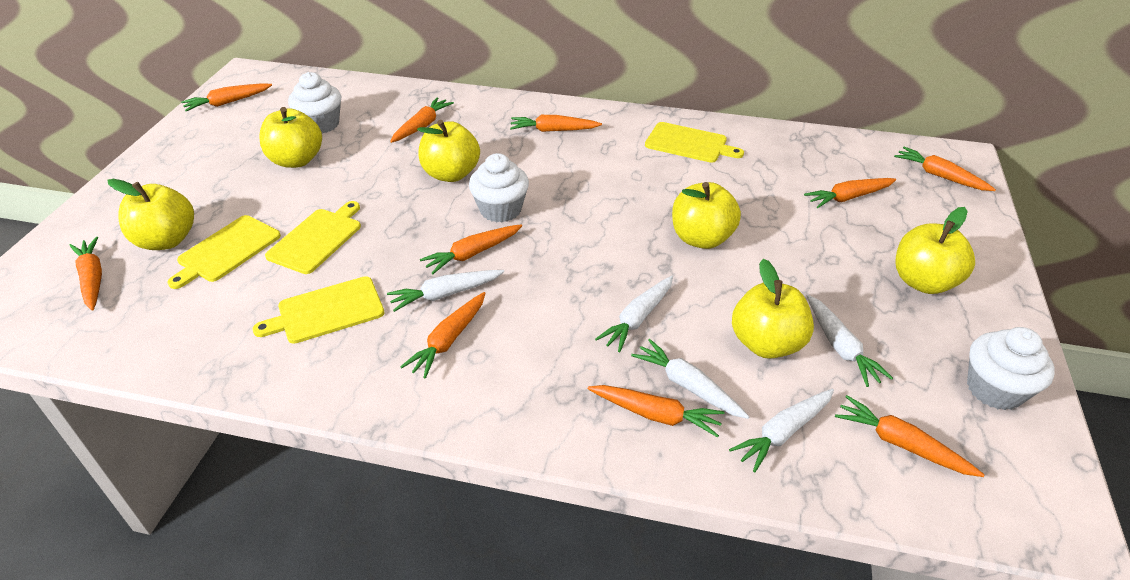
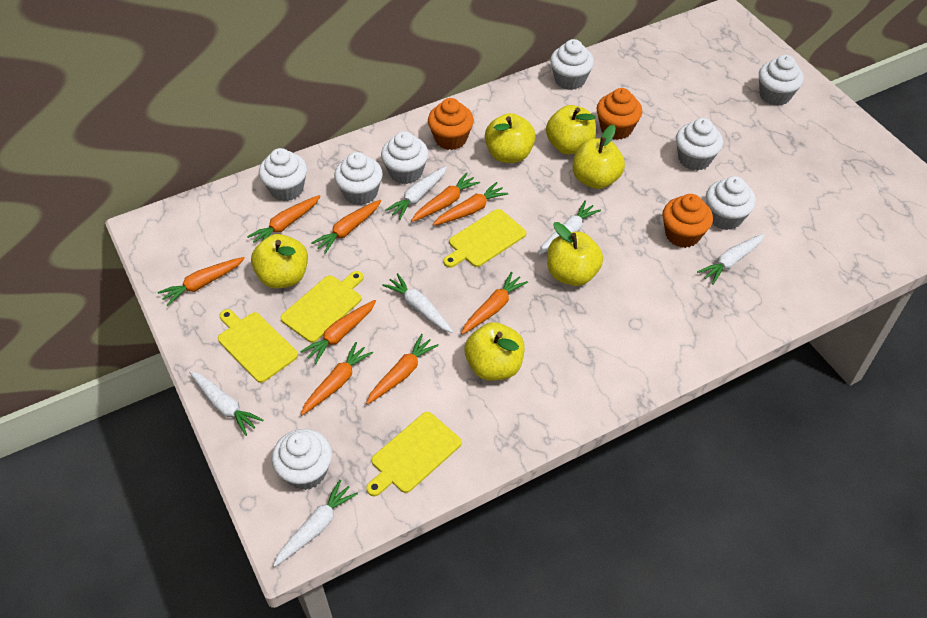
orange carrot: 10 -> 9
orange cupcake: 0 -> 3
white carrot: 5 -> 6
white cupcake: 3 -> 8

